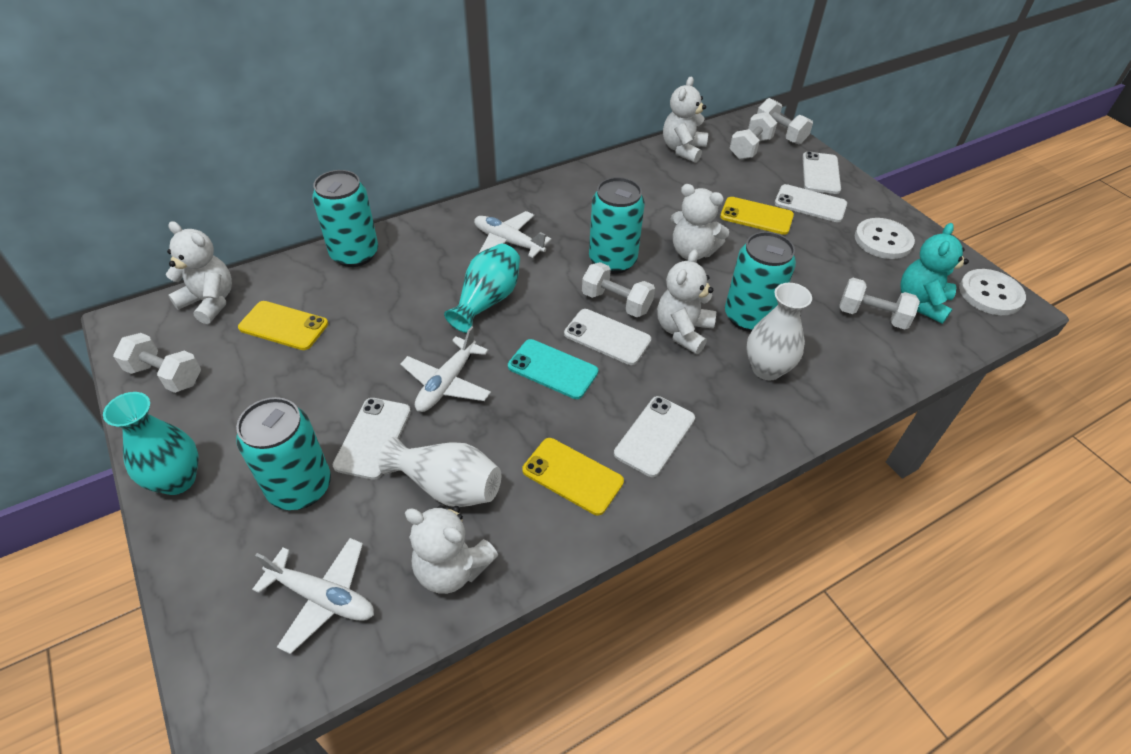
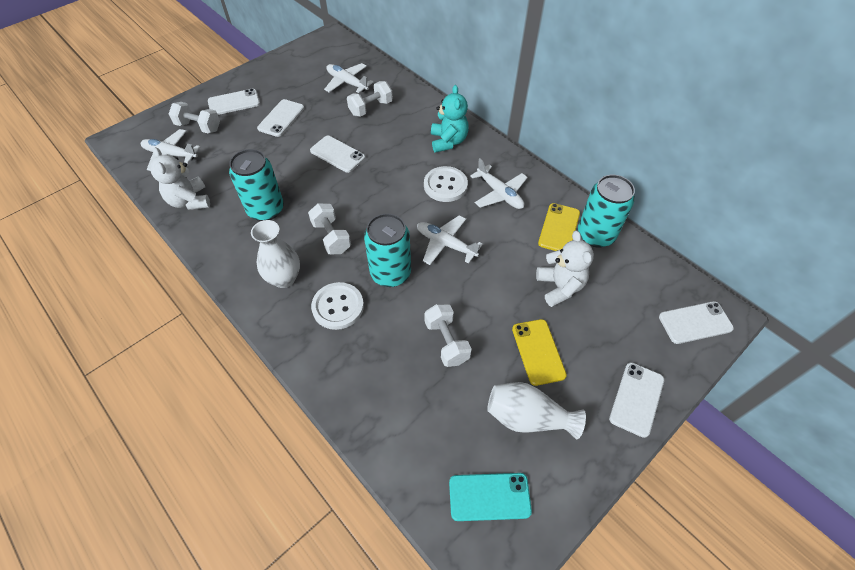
turquoise can: 4 -> 3
turquoise vase: 2 -> 0
white dumbbell: 5 -> 4
white plane: 3 -> 4
white teddy bear: 5 -> 2
yellow phone: 3 -> 2

